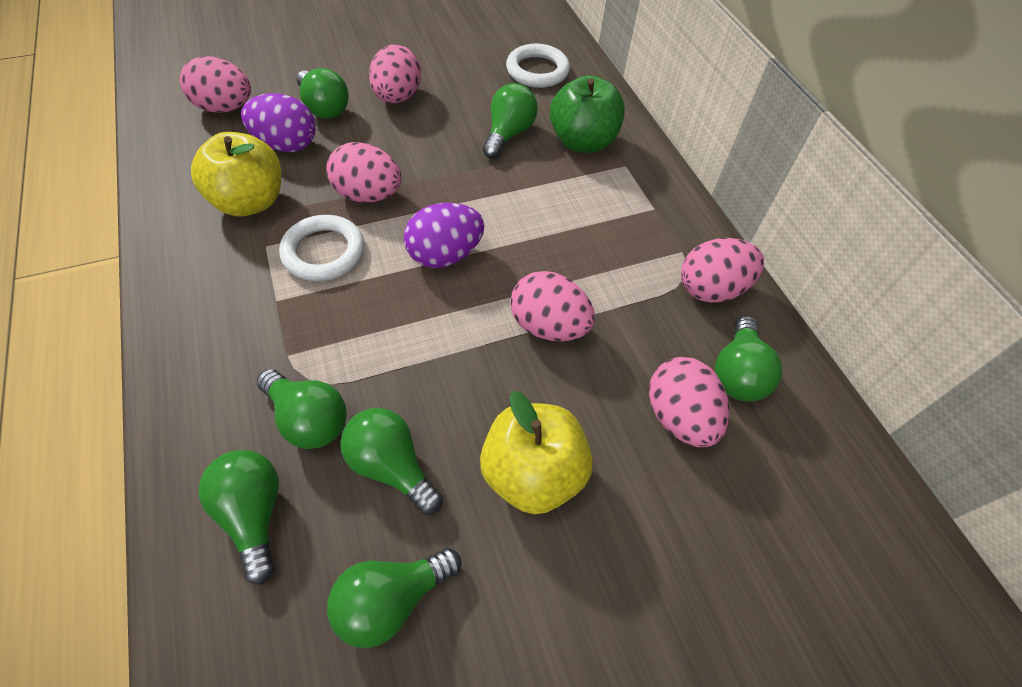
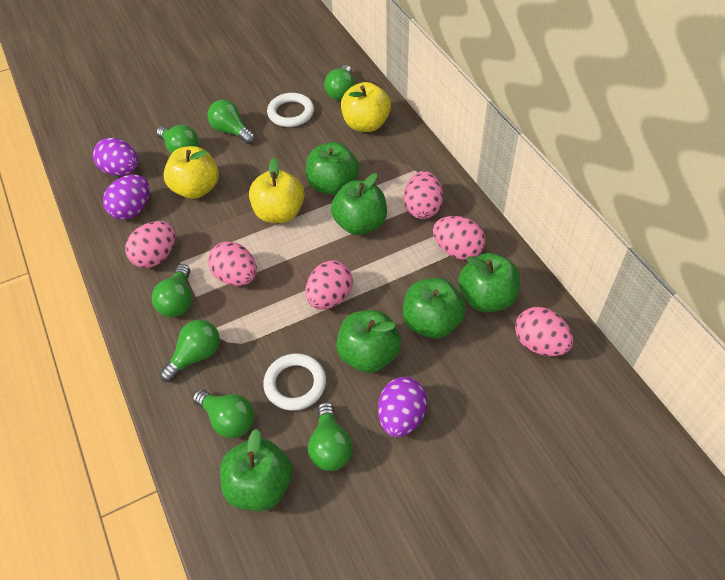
green apple: 1 -> 6
purple egg: 2 -> 3
yellow apple: 2 -> 3

